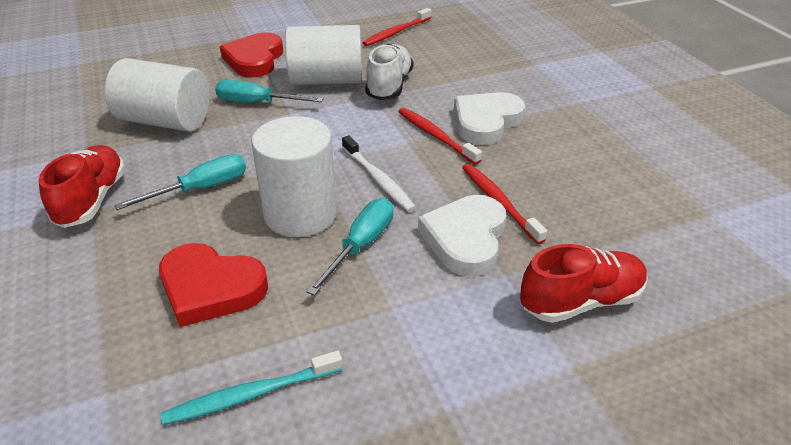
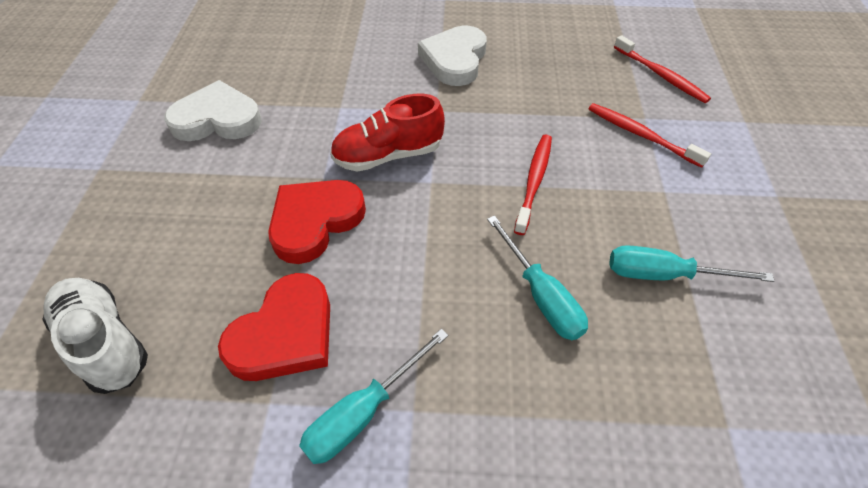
red shoe: 2 -> 1
turquoise toothbrush: 1 -> 0
white cylinder: 3 -> 0
white toothbrush: 1 -> 0

